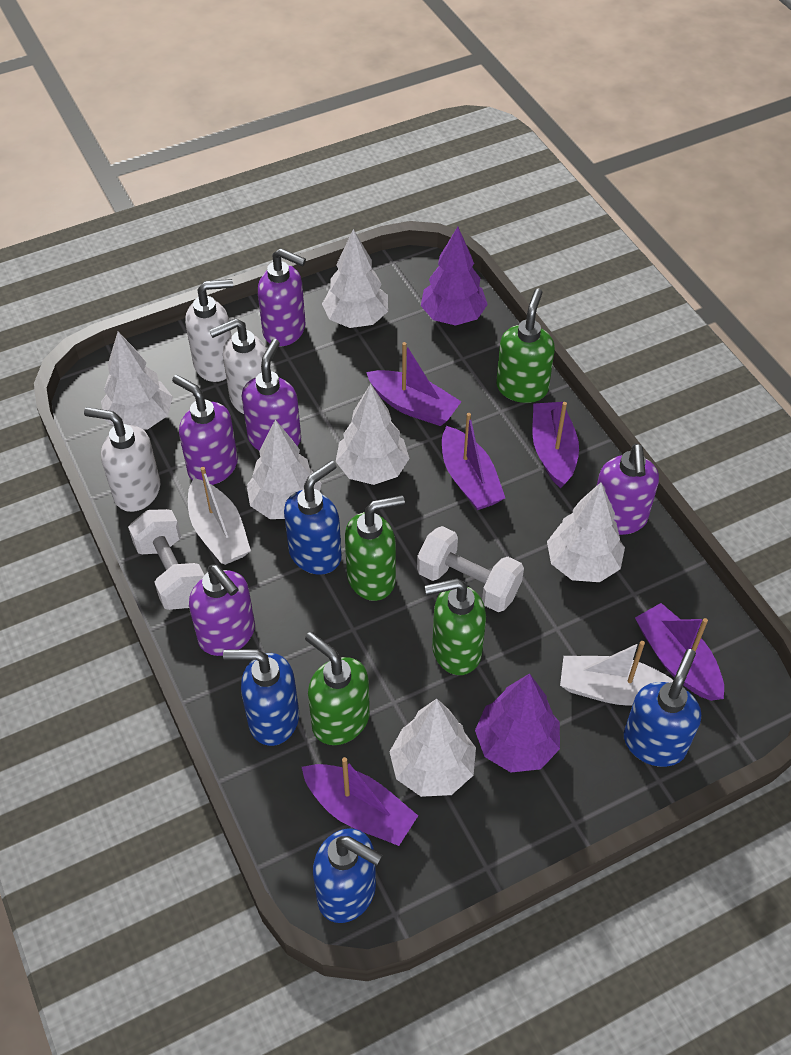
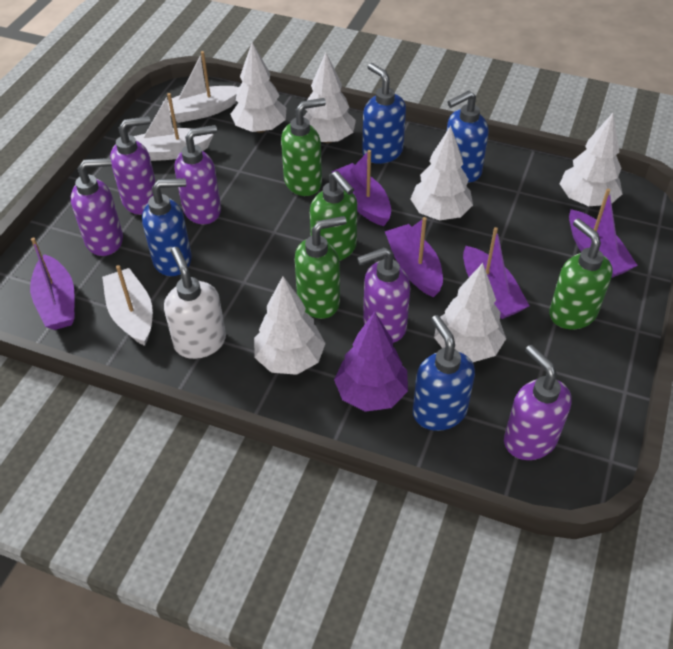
purple tree: 2 -> 1
white boat: 2 -> 3
white dumbbell: 2 -> 0
white soap dispenser: 3 -> 1

